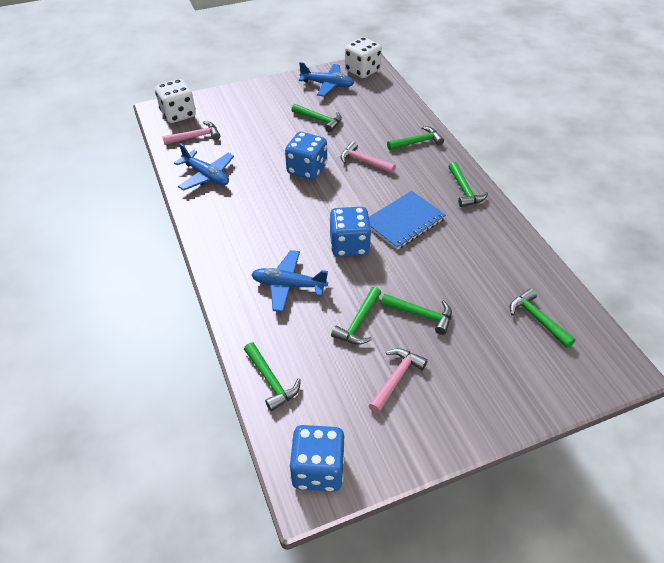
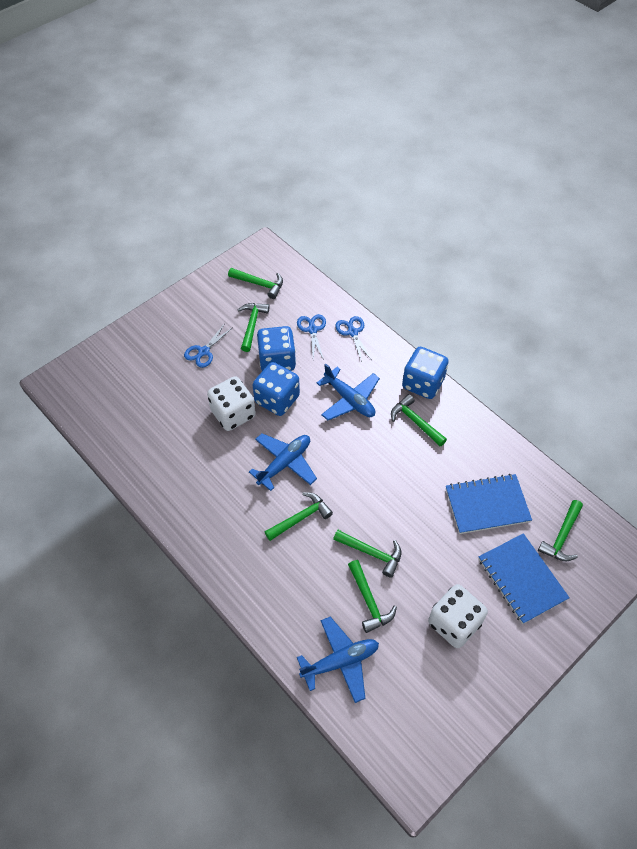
blue notebook: 1 -> 2
blue scissors: 0 -> 3
pink hammer: 3 -> 0

